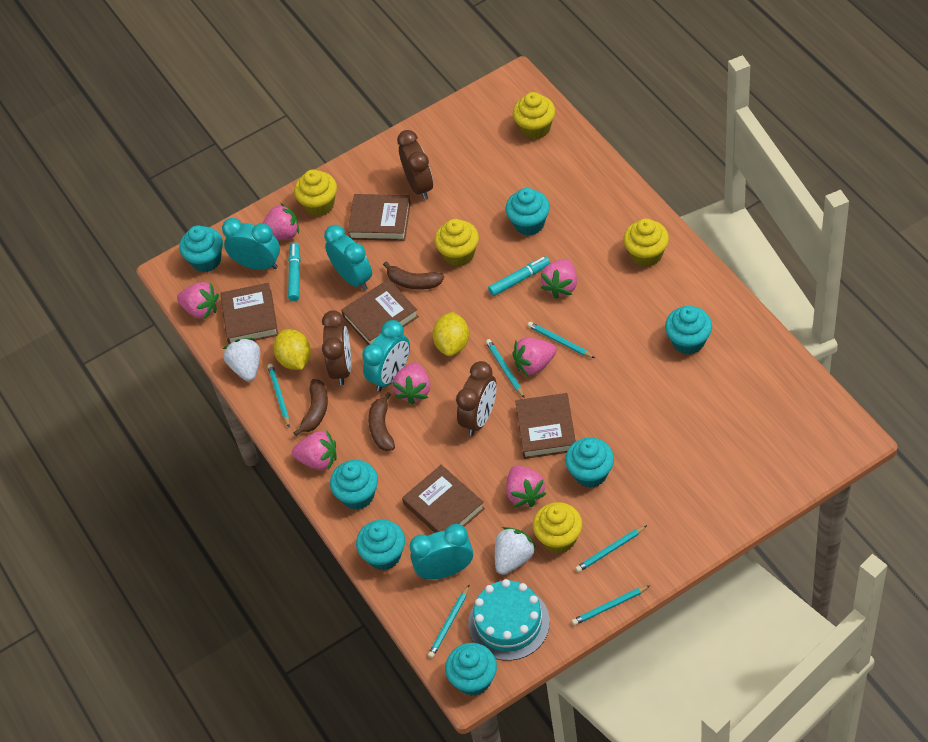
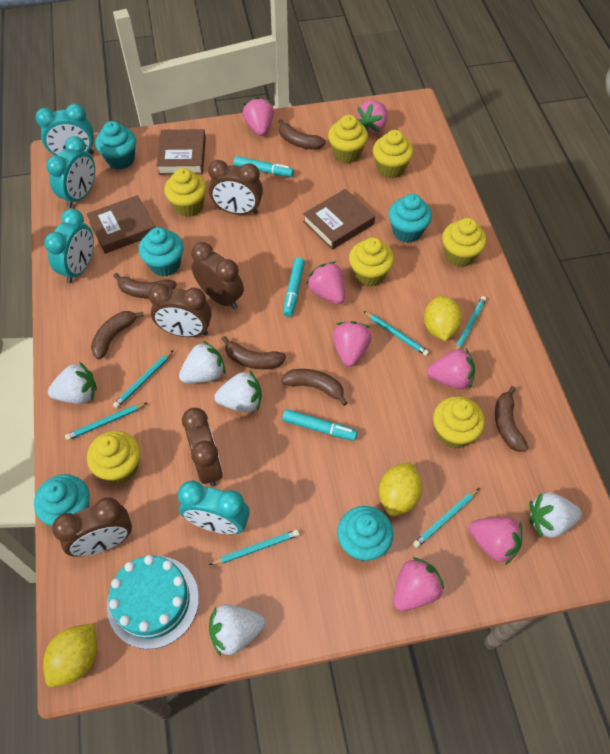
brown banana: 3 -> 6
brown book: 5 -> 3
brown clock: 3 -> 5
turquoise cupcake: 7 -> 5
turquoise marker: 2 -> 3
white strawberry: 2 -> 5
yellow cupcake: 5 -> 7
yellow lemon: 2 -> 3

